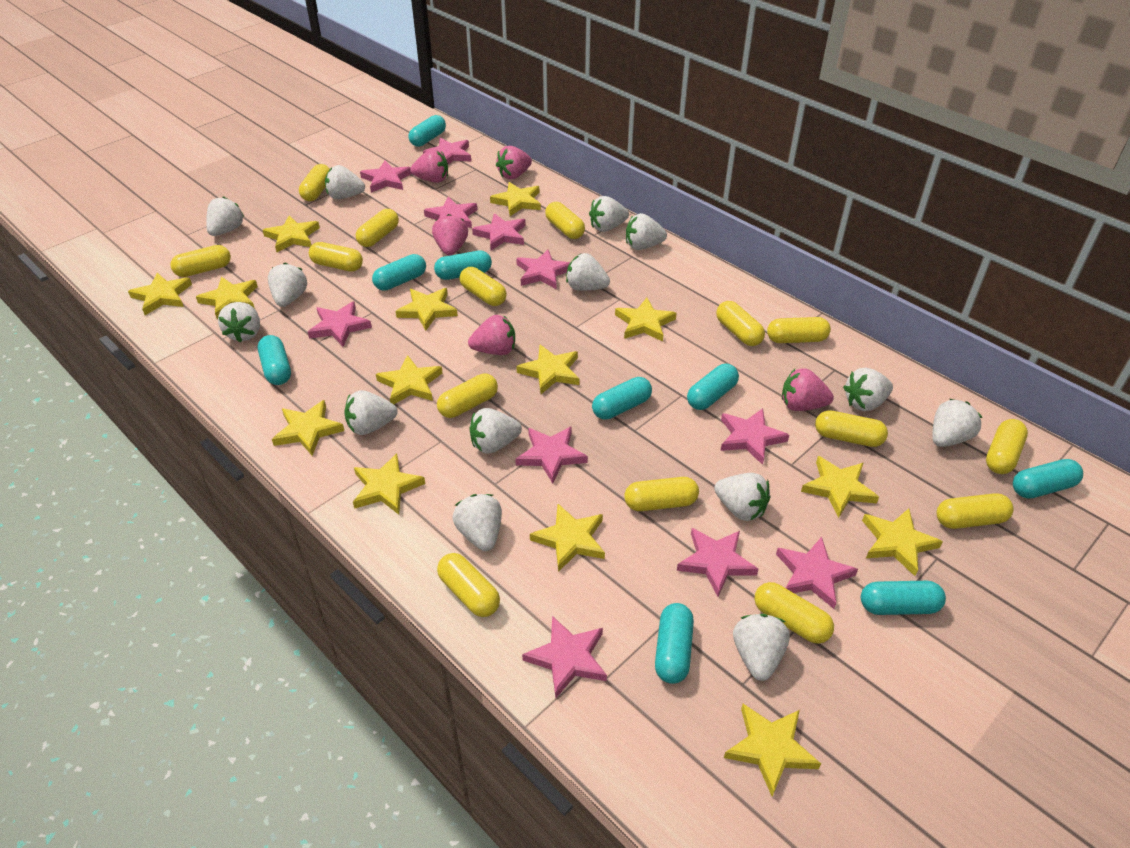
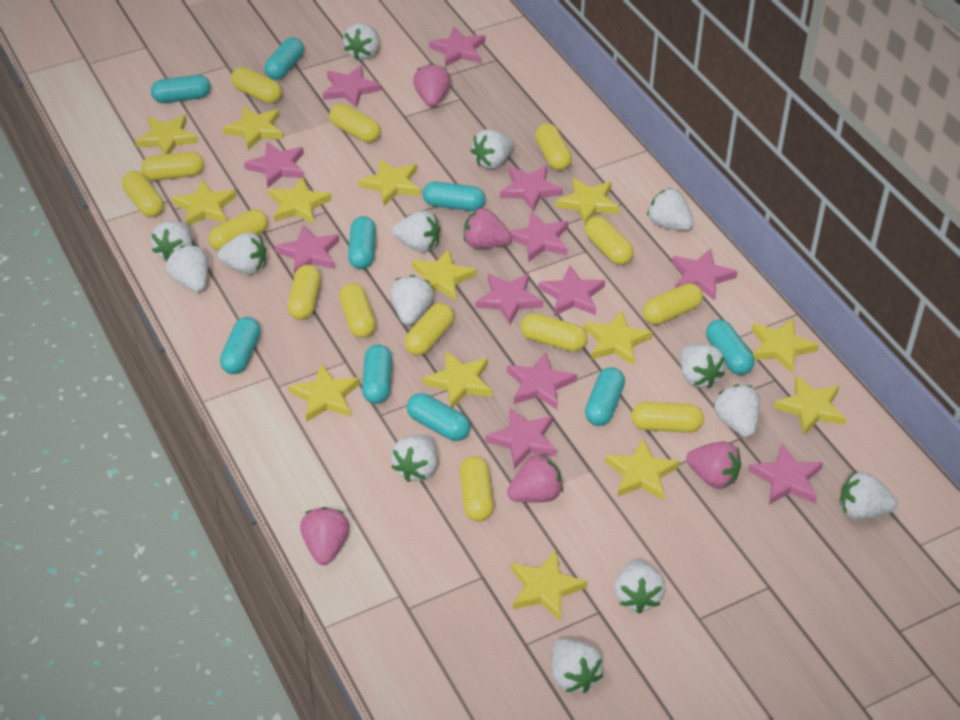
pink star: 11 -> 12
yellow capsule: 15 -> 14

